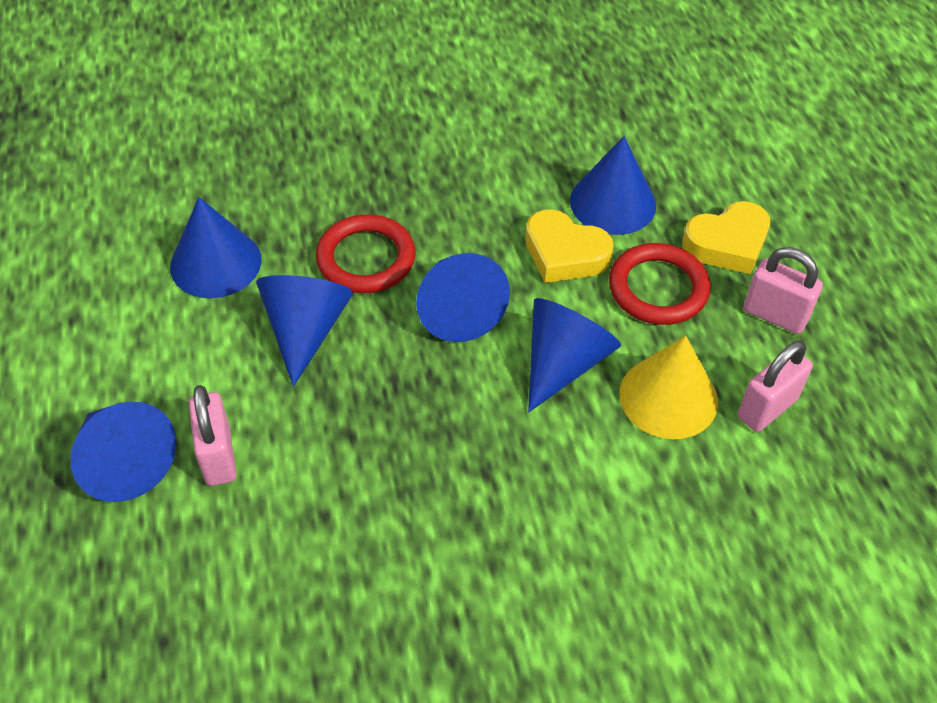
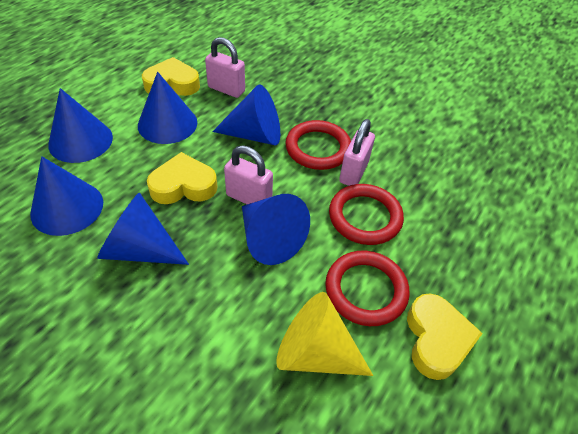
red ring: 2 -> 3
yellow heart: 2 -> 3

